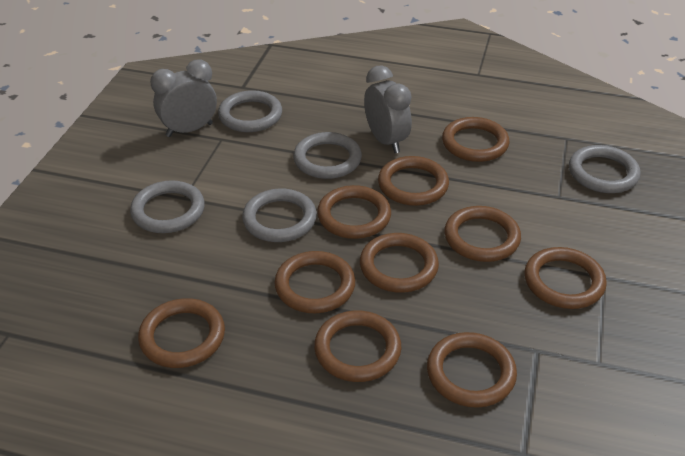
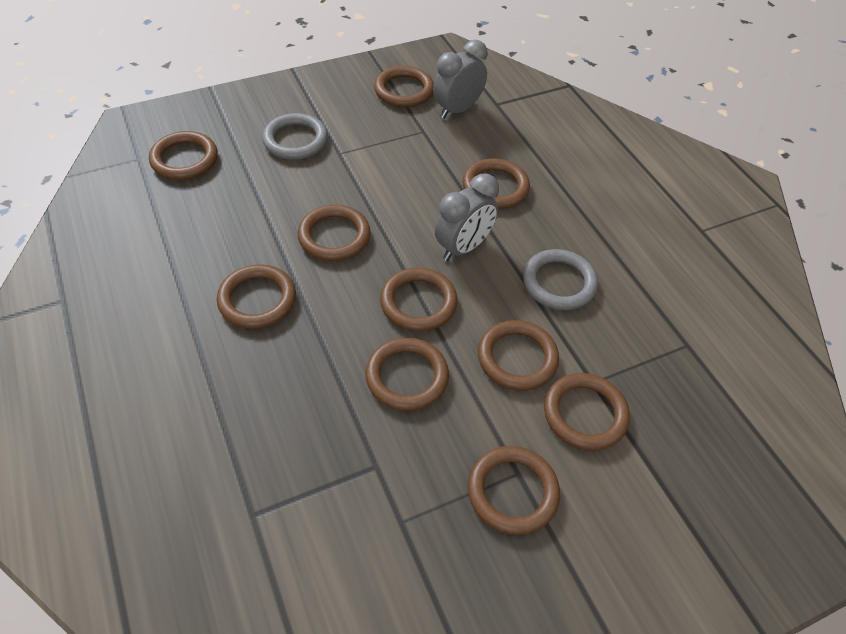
grey ring: 5 -> 2

